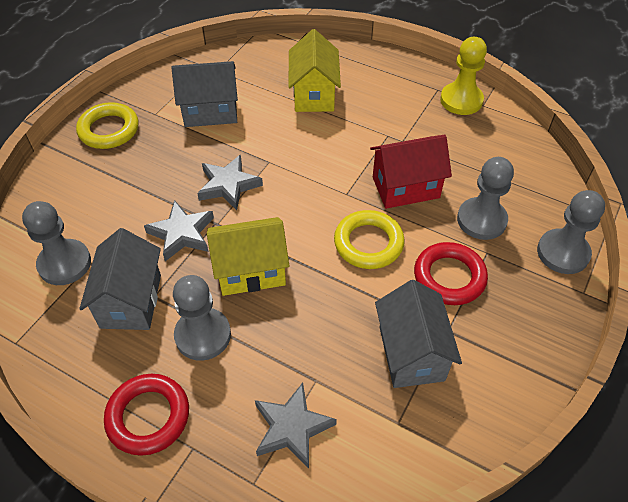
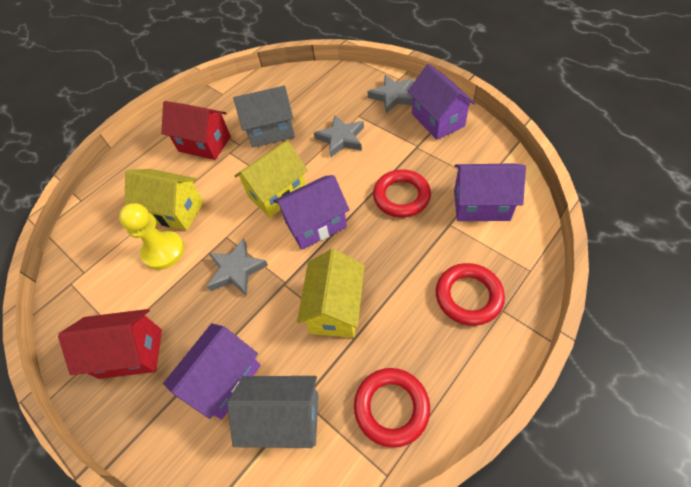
grey house: 3 -> 2
grey pawn: 4 -> 0
purple house: 0 -> 4
red house: 1 -> 2
red ring: 2 -> 3
yellow house: 2 -> 3
yellow ring: 2 -> 0

